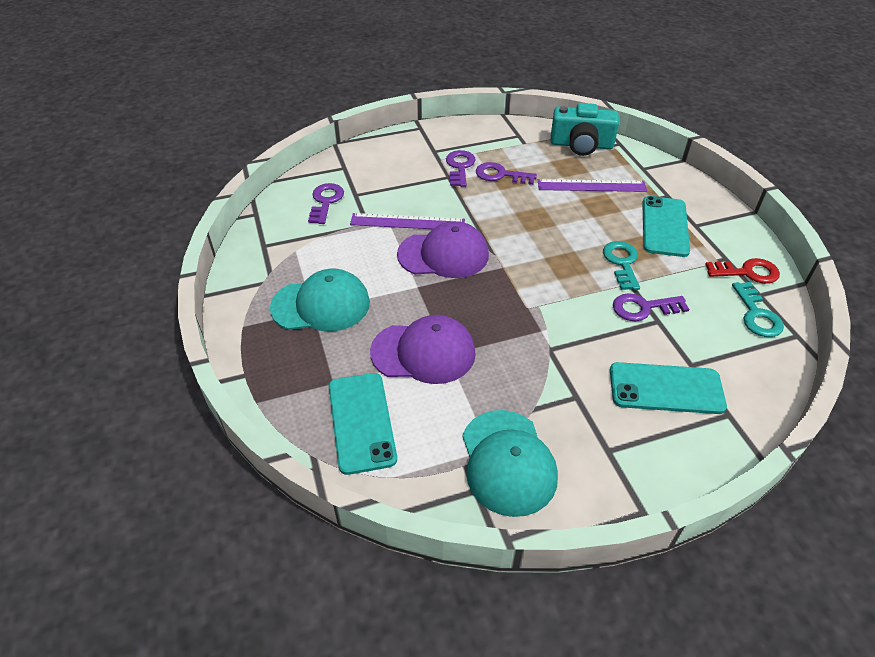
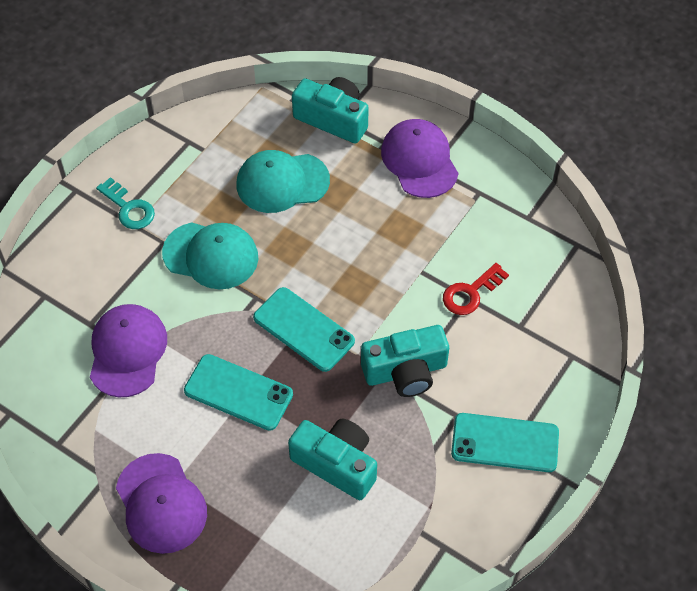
purple cap: 2 -> 3
purple key: 4 -> 0
purple ruler: 2 -> 0
turquoise camera: 1 -> 3
turquoise key: 2 -> 1

